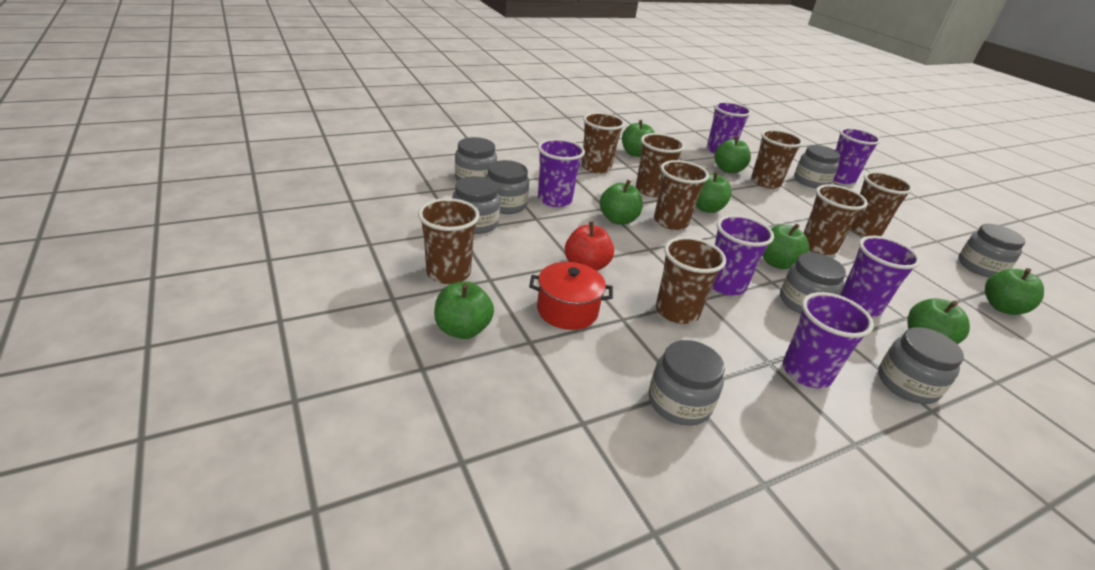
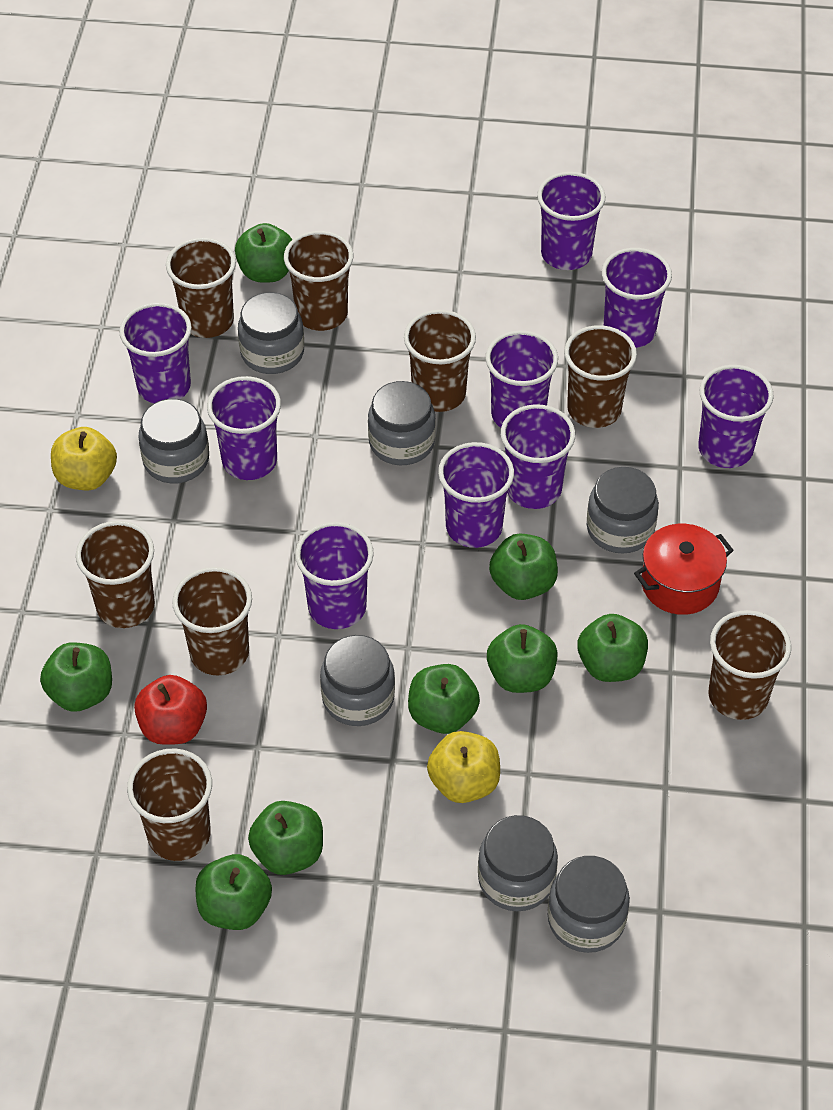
grey jar: 8 -> 7
purple cup: 6 -> 9
yellow apple: 0 -> 2

